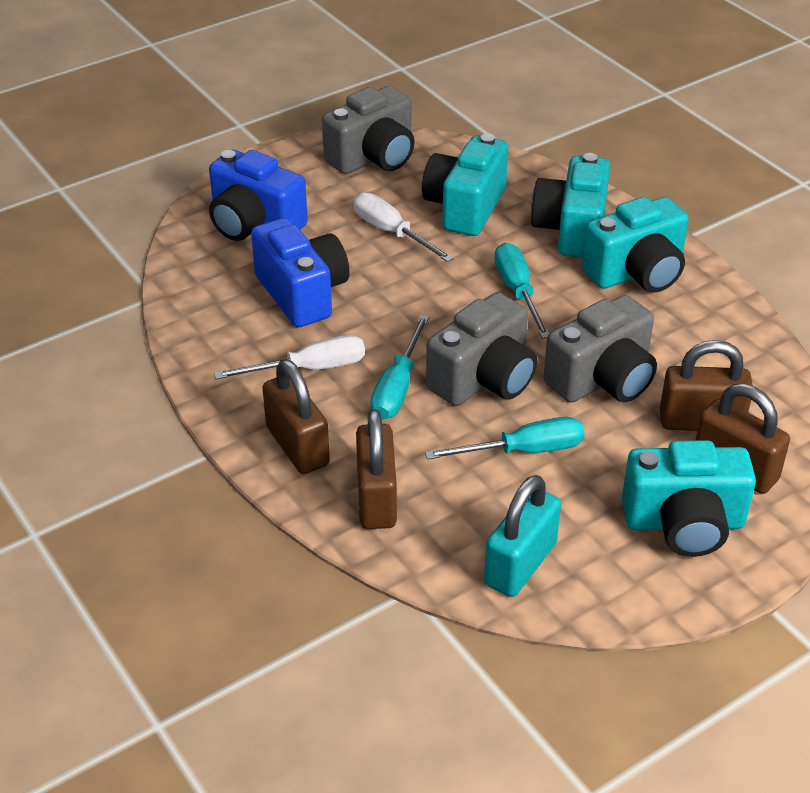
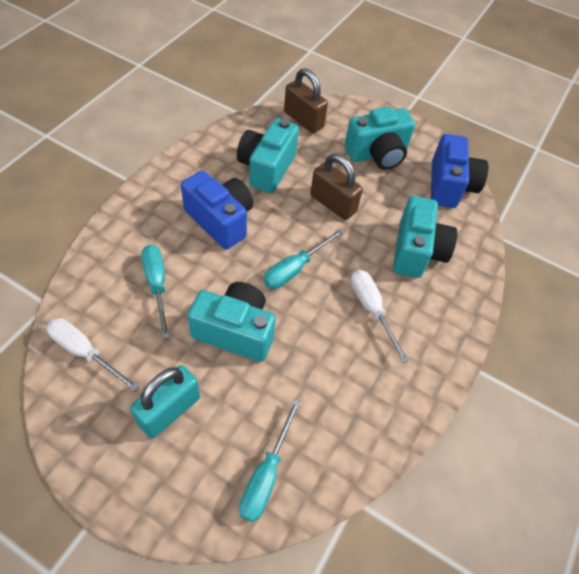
brown padlock: 4 -> 2
grey camera: 3 -> 0

